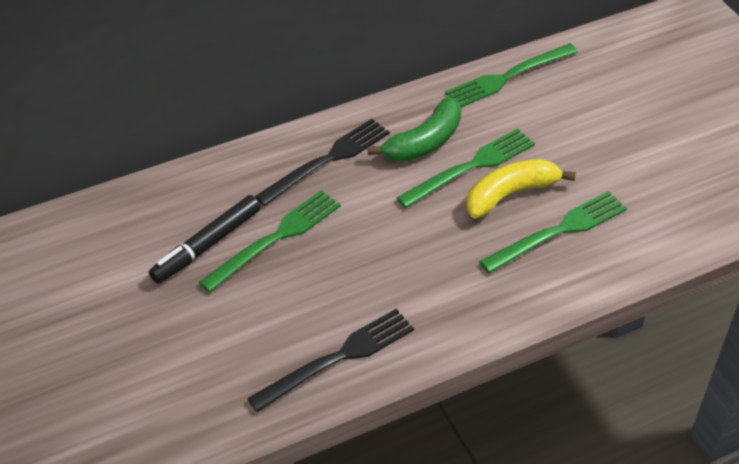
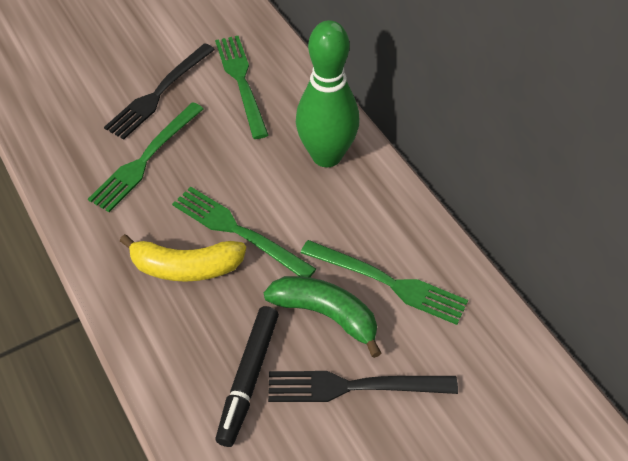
green bowling pin: 0 -> 1

